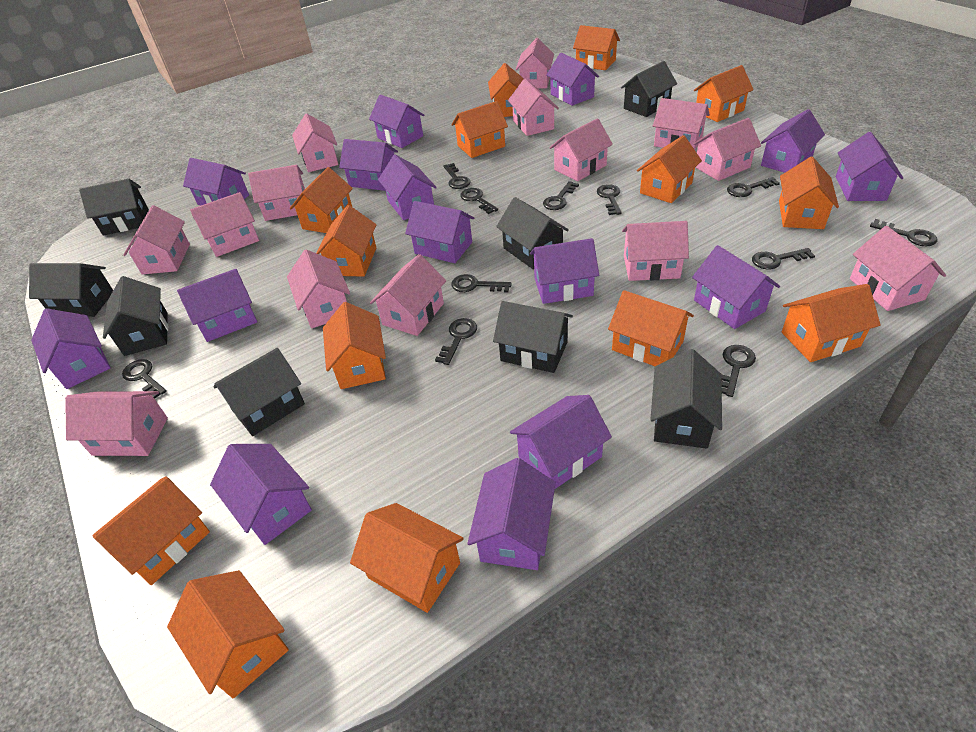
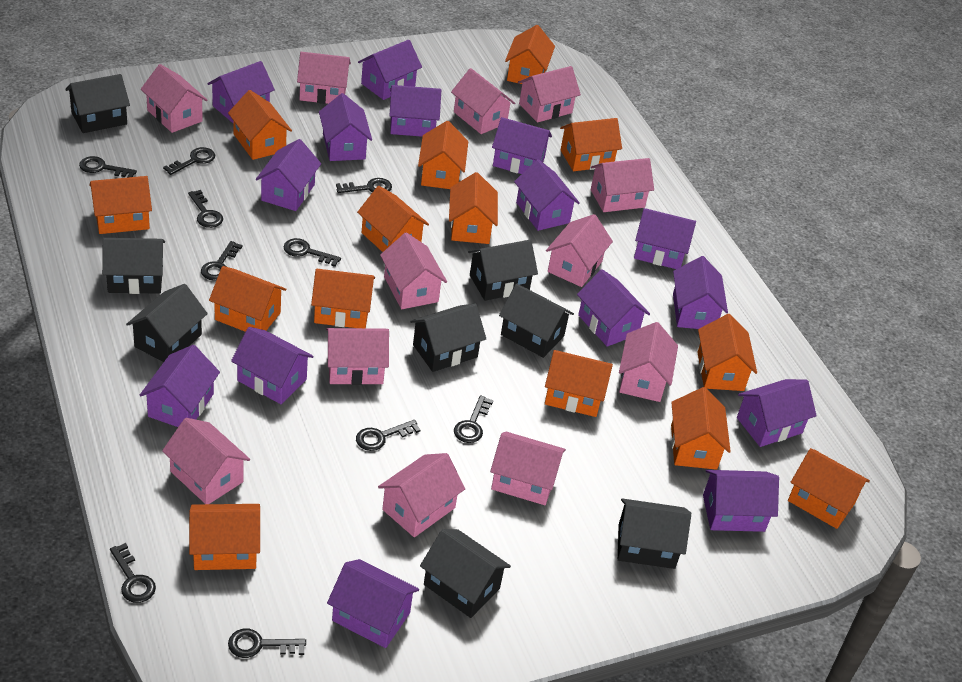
black key: 11 -> 10
pink house: 14 -> 12

